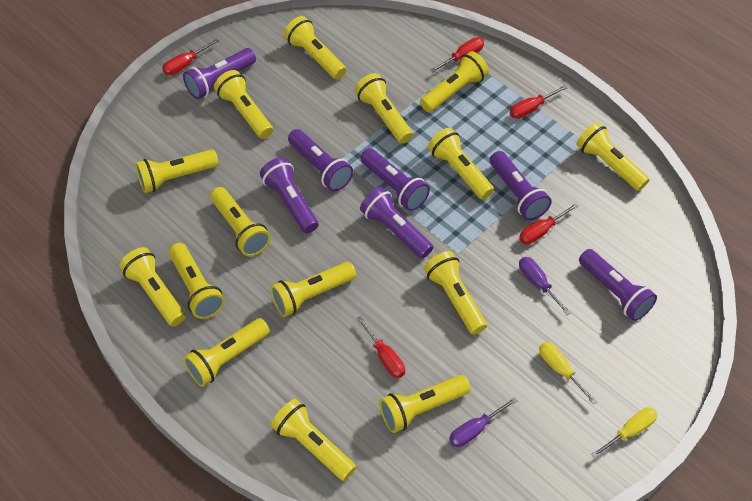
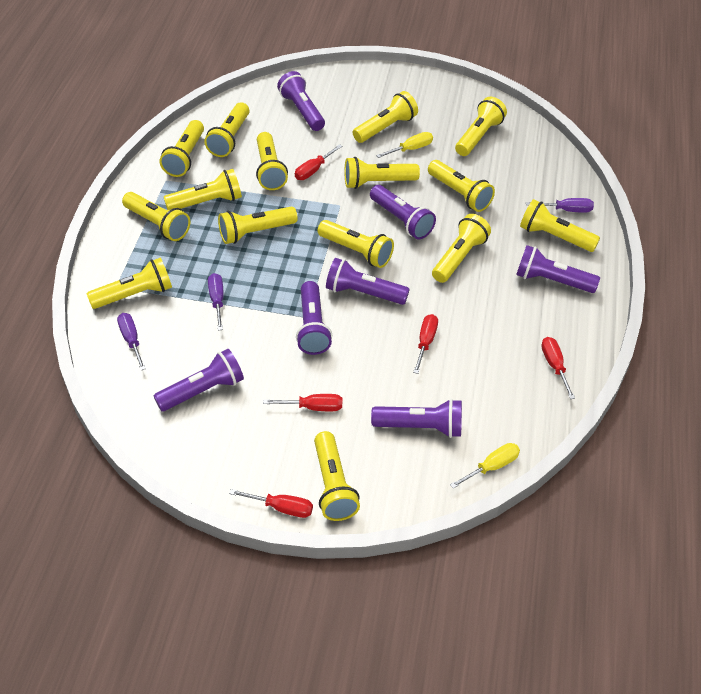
purple screwdriver: 2 -> 3

